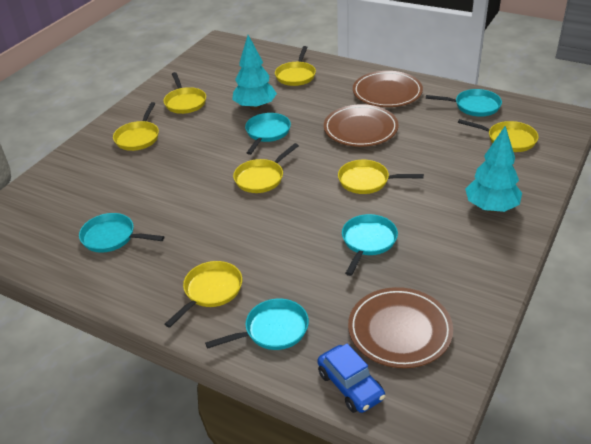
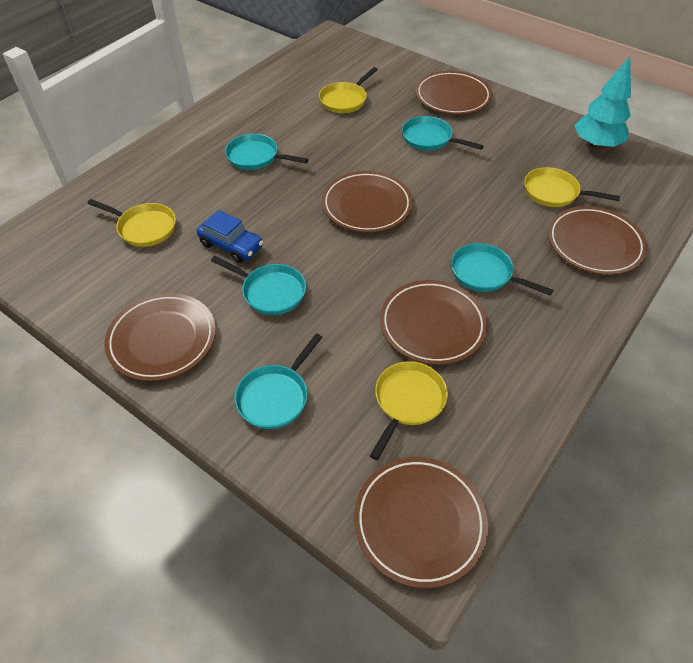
brown plate: 3 -> 6
turquoise tree: 2 -> 1
yellow pan: 7 -> 4

